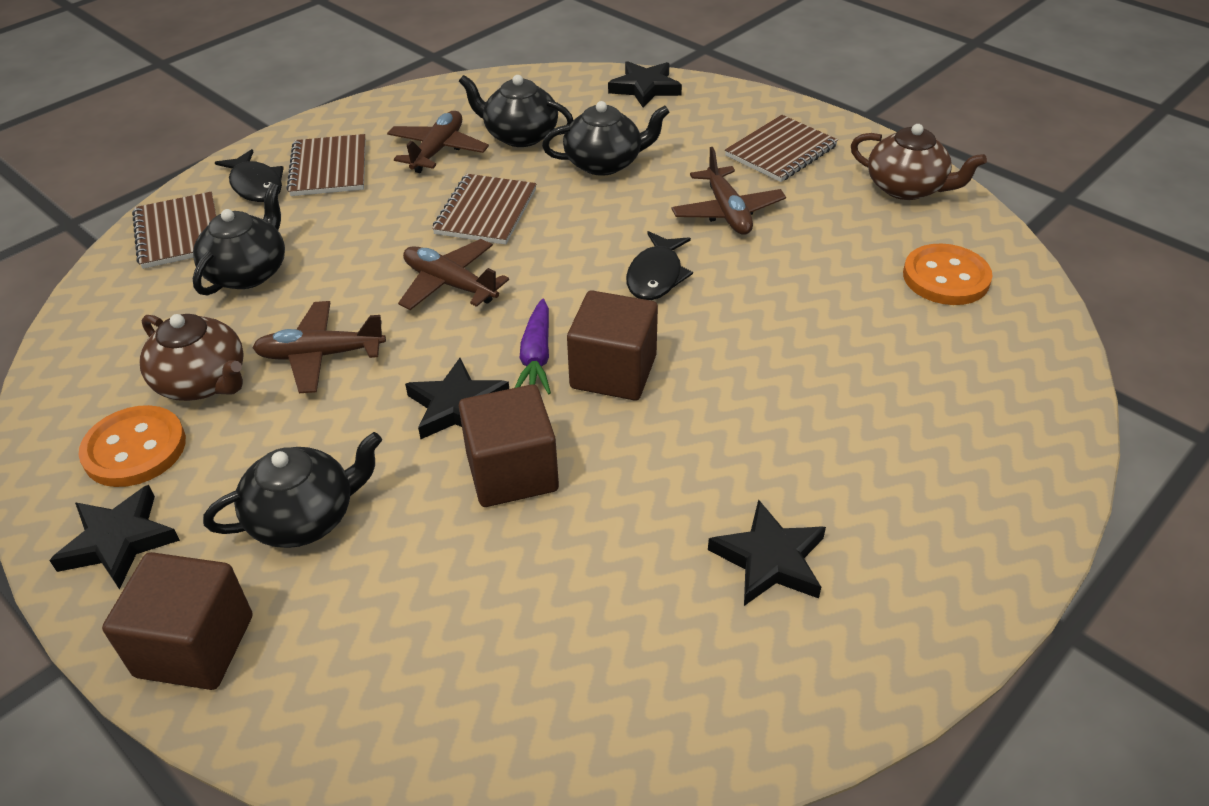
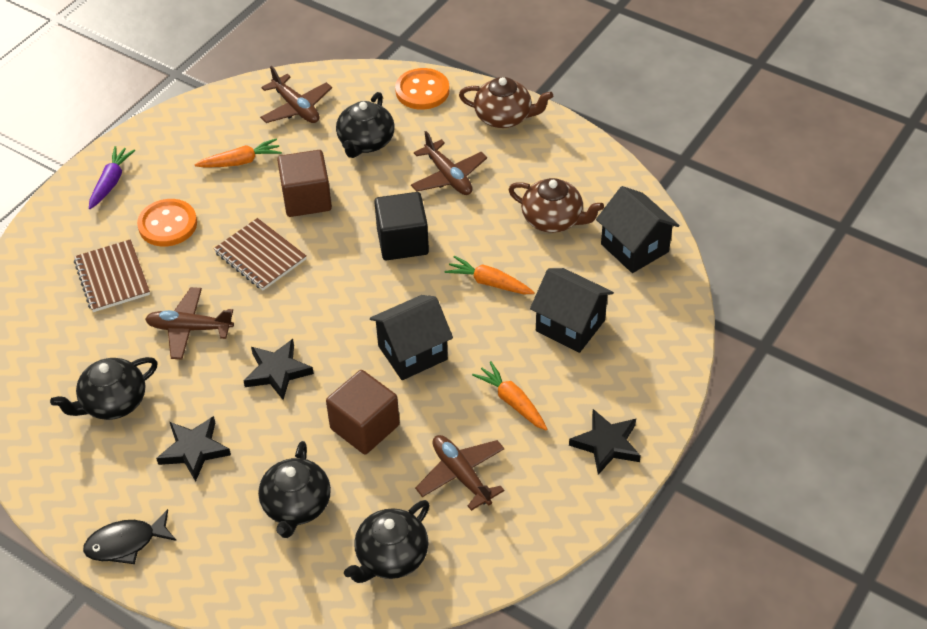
black cube: 0 -> 1
black fish: 2 -> 1
black house: 0 -> 3
black star: 4 -> 3
brown cube: 3 -> 2
brown notebook: 4 -> 2
orange carrot: 0 -> 3

